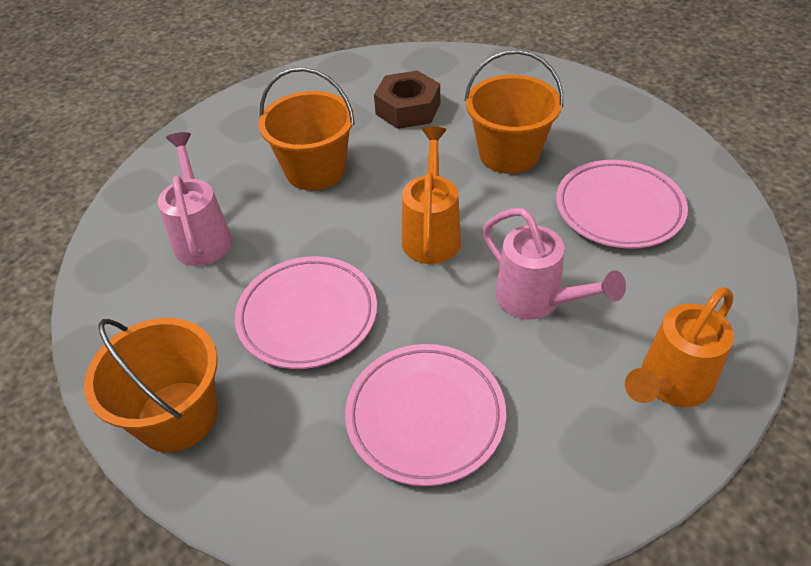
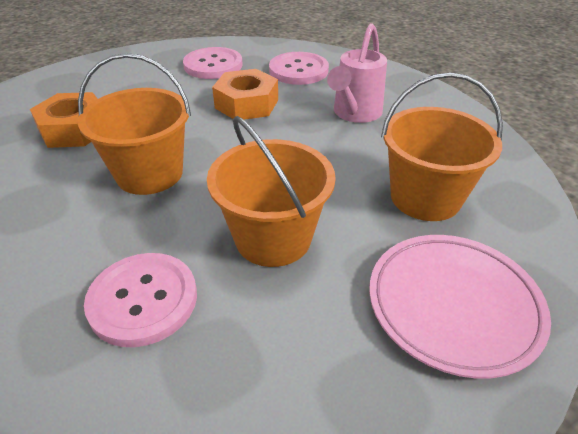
brown nut: 1 -> 0
orange nut: 0 -> 2
orange watering can: 2 -> 0
pink button: 0 -> 3
pink plate: 3 -> 1
pink watering can: 2 -> 1

